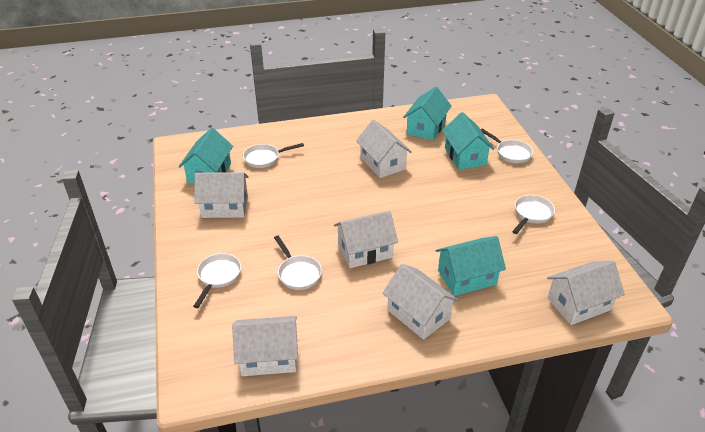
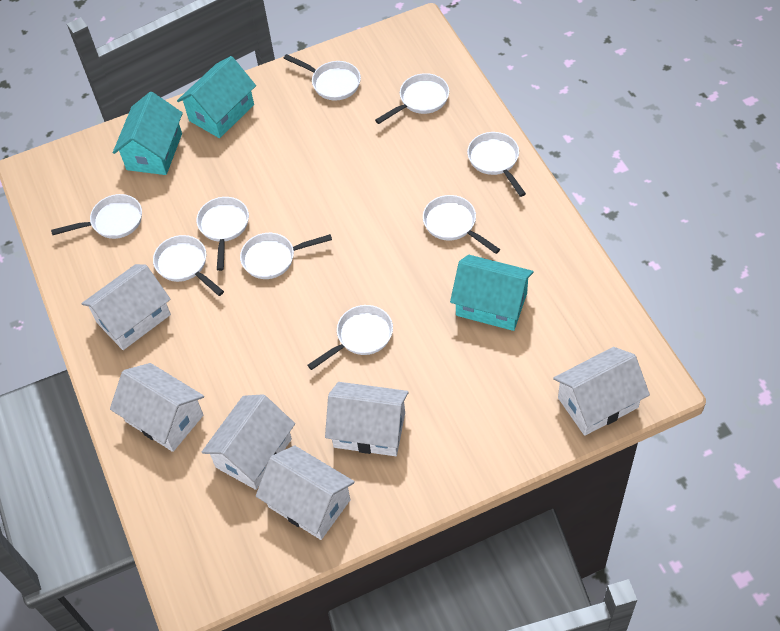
turquoise house: 4 -> 3
white pan: 5 -> 9

